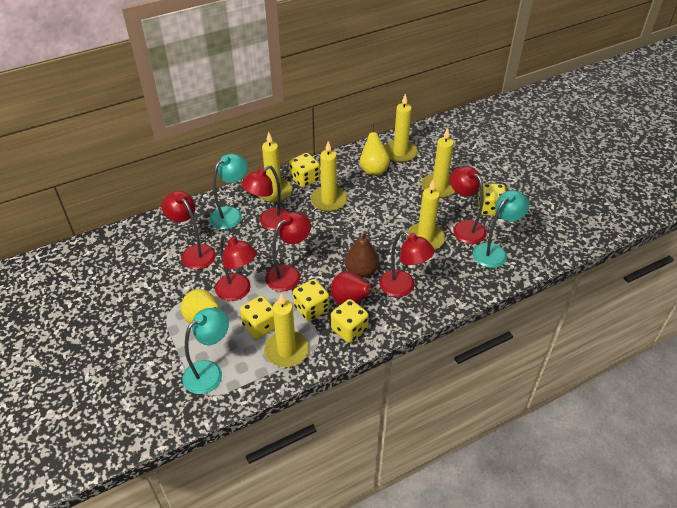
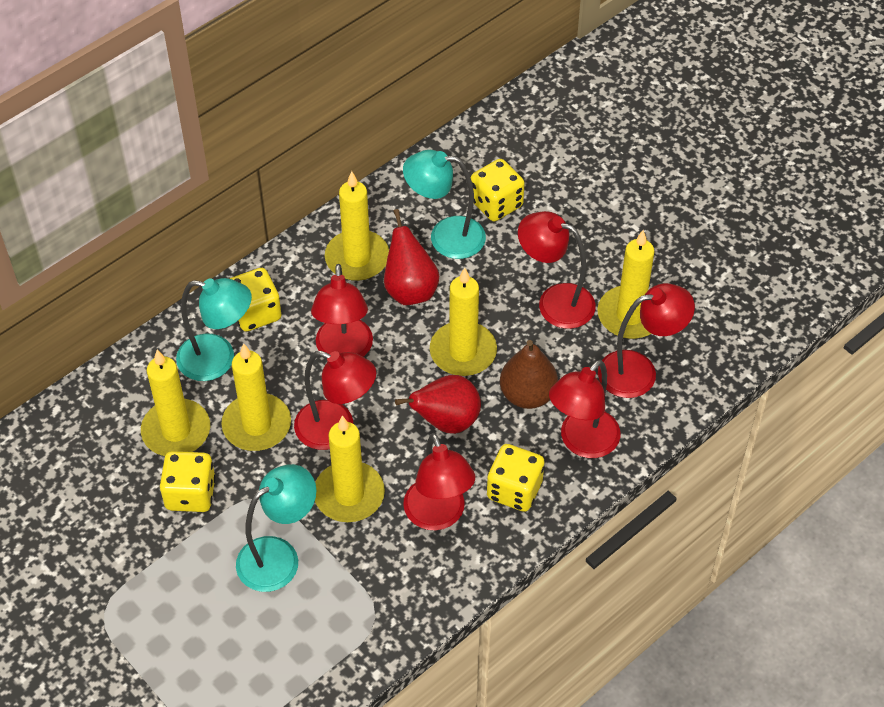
red pear: 1 -> 2
yellow dice: 5 -> 4
yellow pear: 2 -> 0

